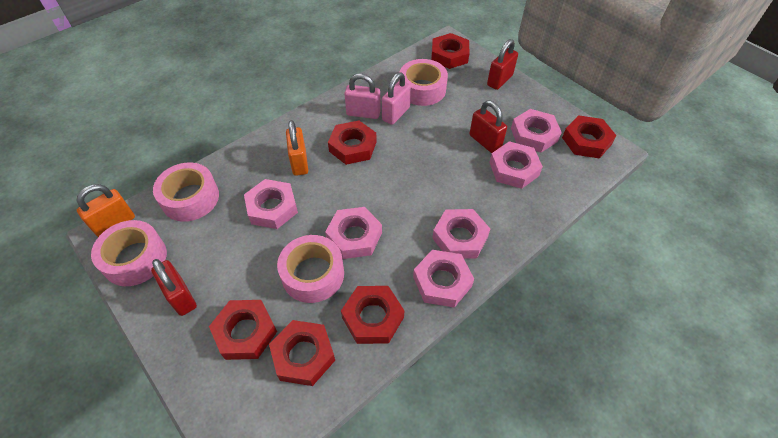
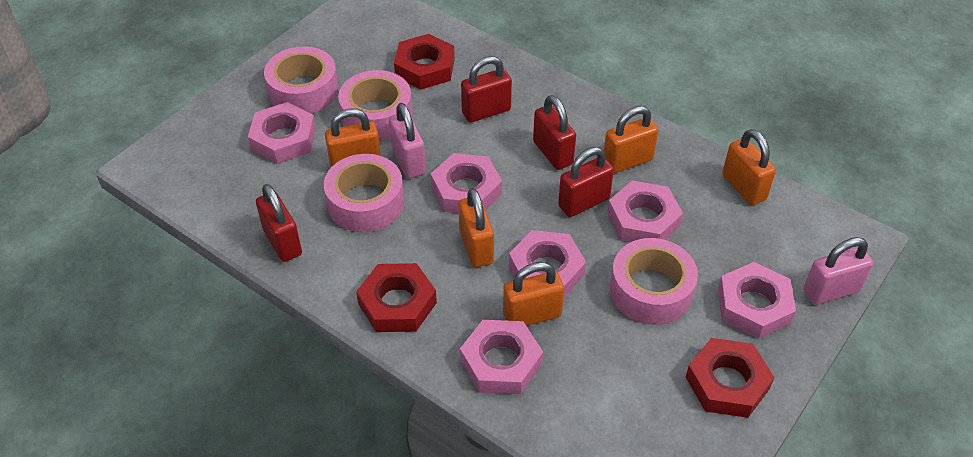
orange padlock: 2 -> 5
red nut: 6 -> 3
red padlock: 3 -> 4

